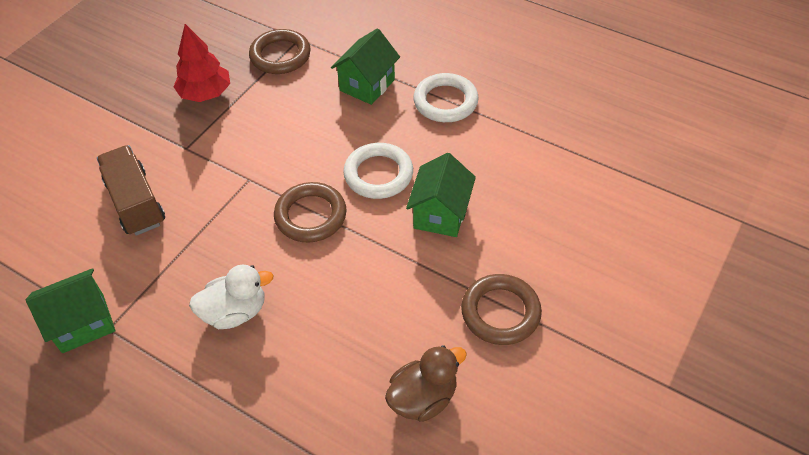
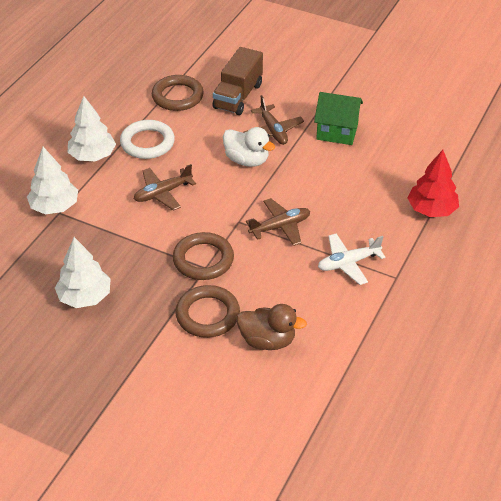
brown plane: 0 -> 3
green house: 3 -> 1
white plane: 0 -> 1
white ring: 2 -> 1
white tree: 0 -> 3

